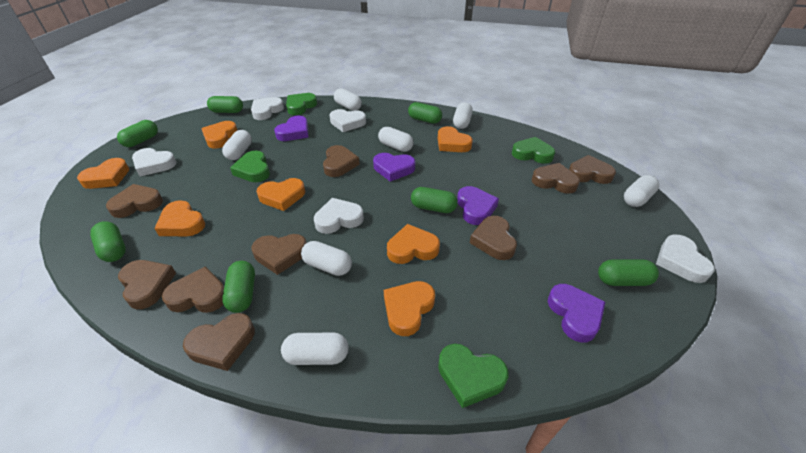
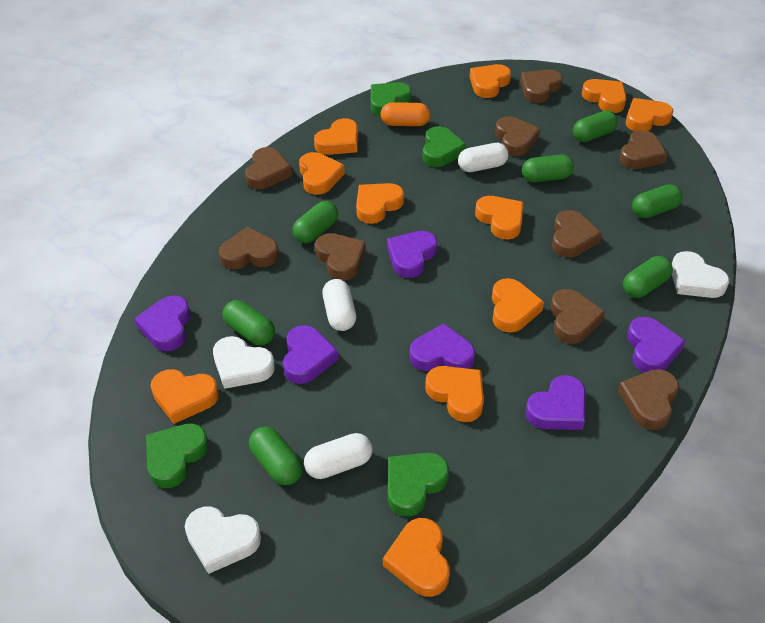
orange capsule: 0 -> 1
orange heart: 7 -> 11
purple heart: 4 -> 6
white capsule: 7 -> 3
white heart: 5 -> 3

